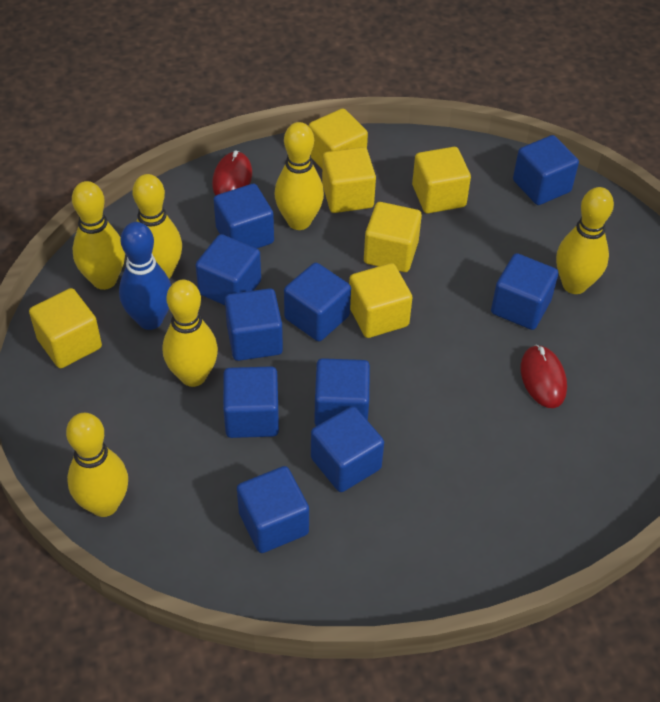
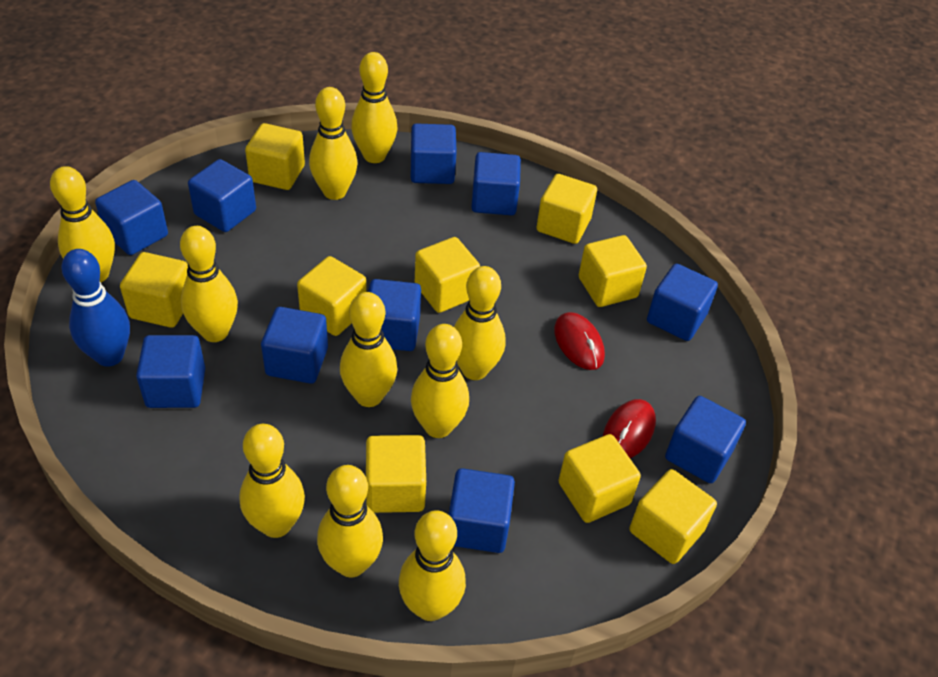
yellow bowling pin: 6 -> 10
yellow cube: 6 -> 9

